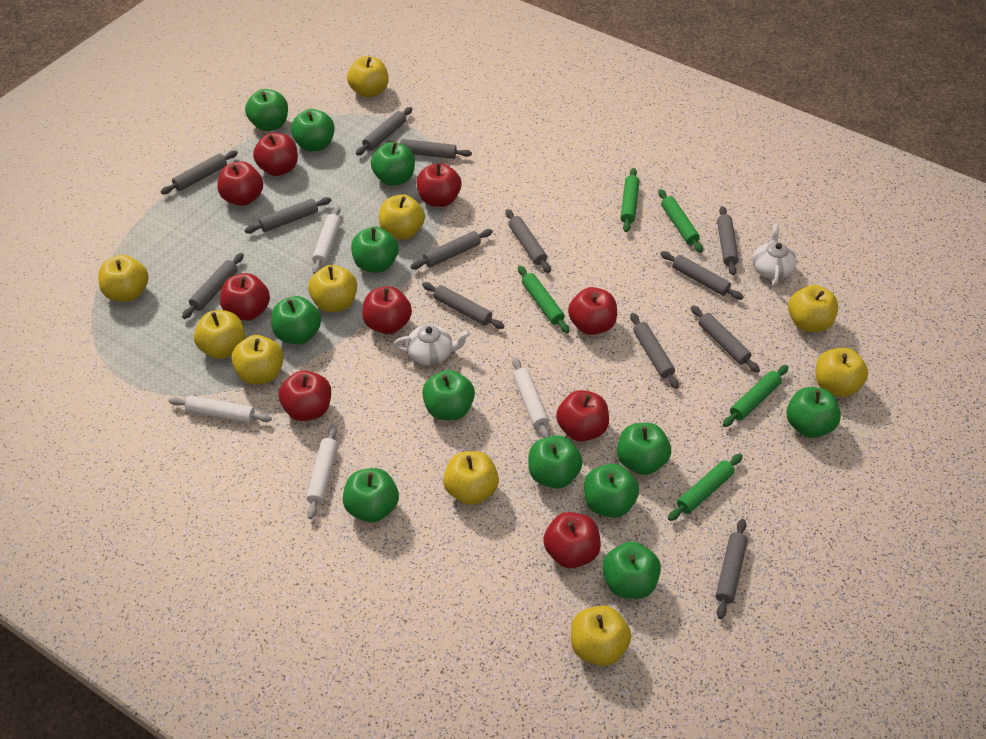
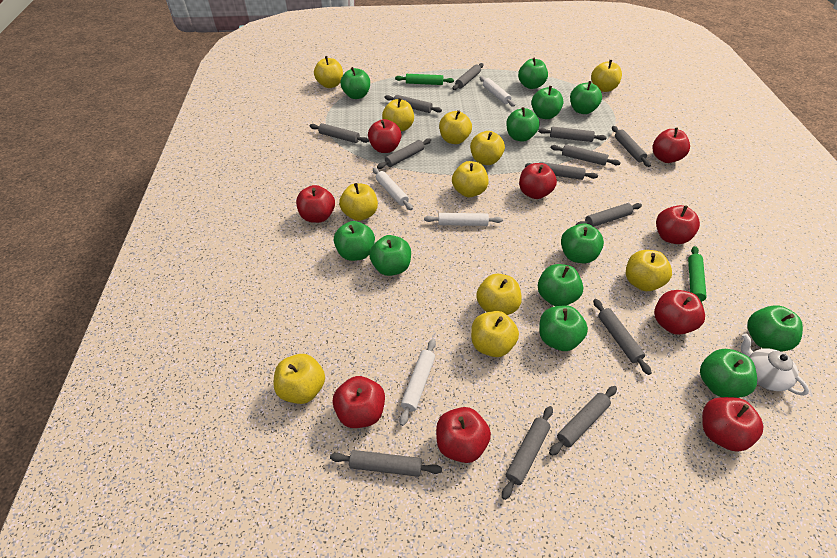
green rolling pin: 5 -> 2
white teapot: 2 -> 1
yellow apple: 10 -> 11

